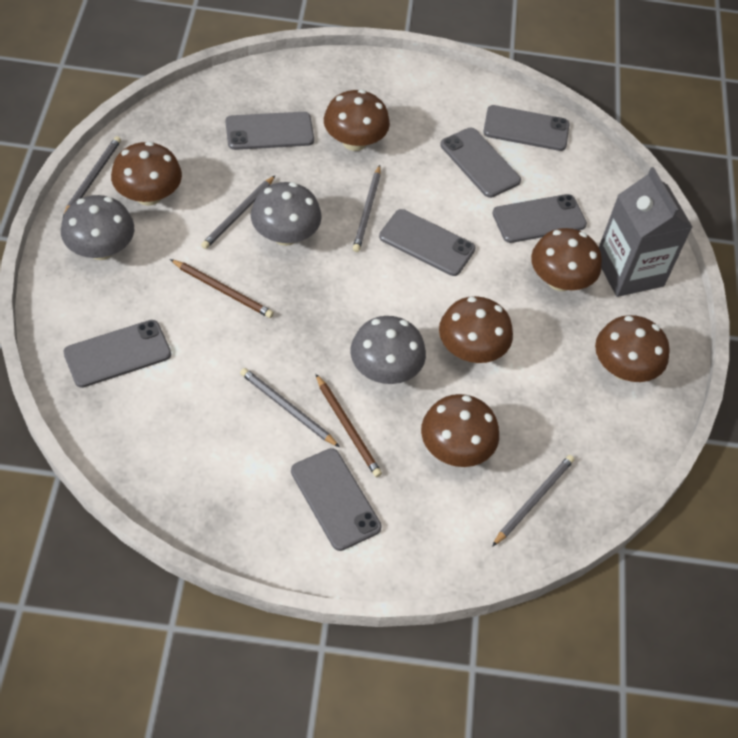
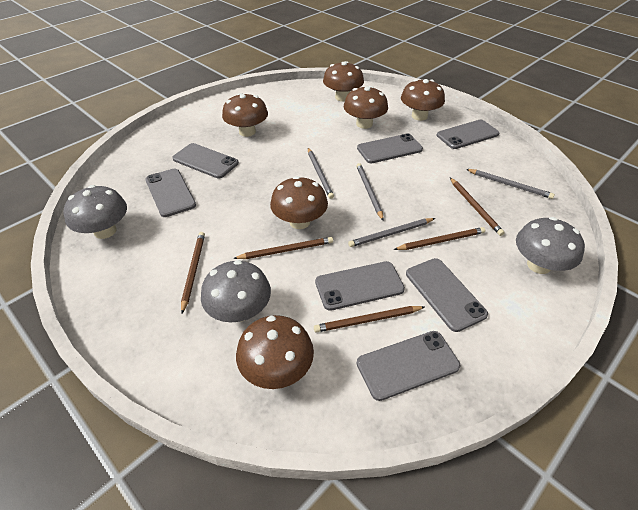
brown pencil: 2 -> 5
grey carton: 1 -> 0
grey pencil: 5 -> 4

